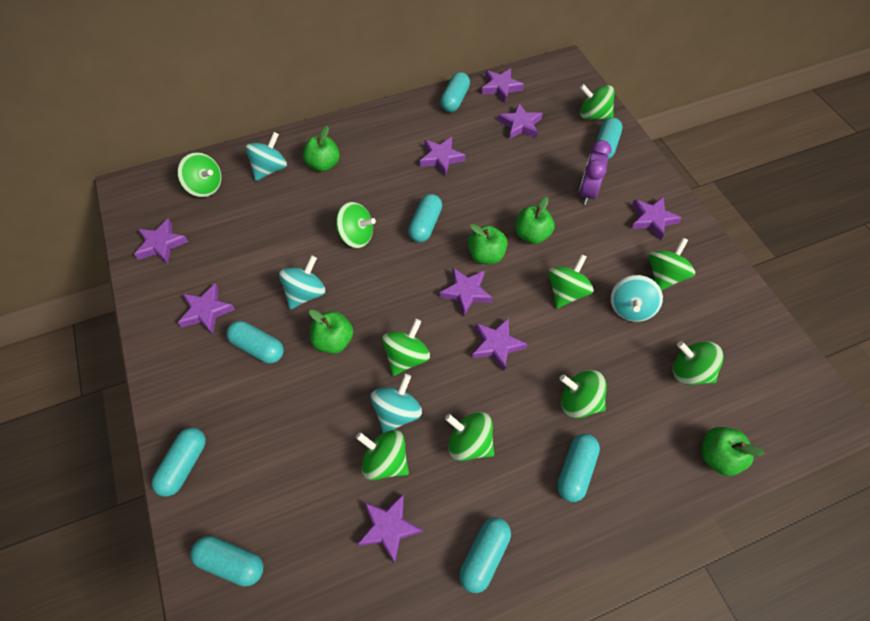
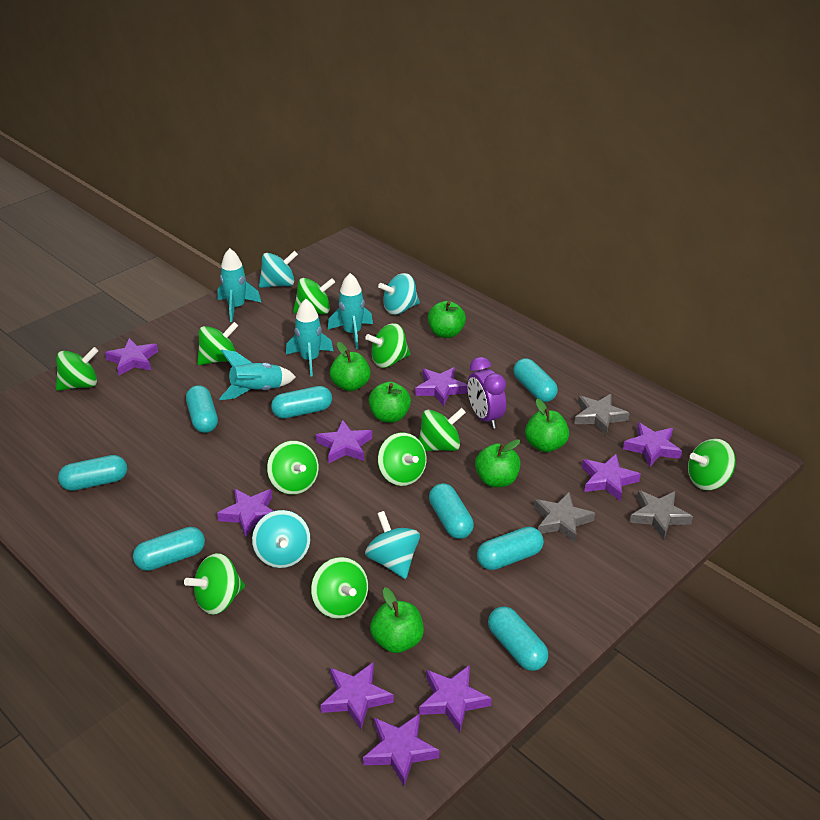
green apple: 5 -> 6
grey star: 0 -> 3
turquoise rocket: 0 -> 4

